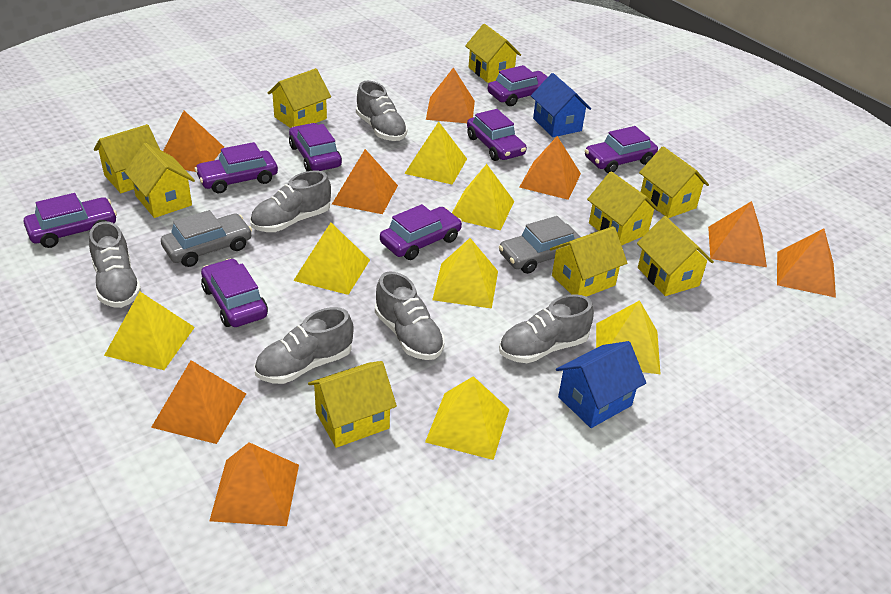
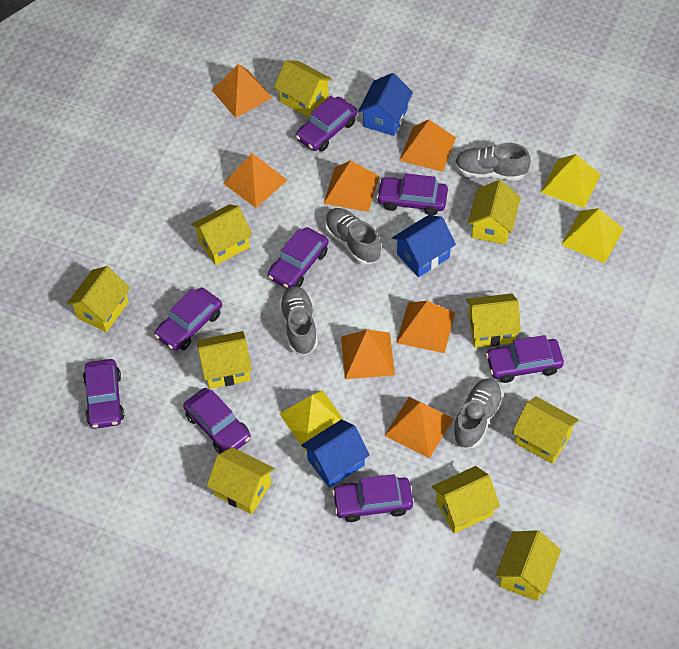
blue house: 2 -> 3
grey car: 2 -> 0
grey shoe: 6 -> 4
orange pyramid: 8 -> 7
yellow house: 9 -> 10
yellow pyramid: 7 -> 3

